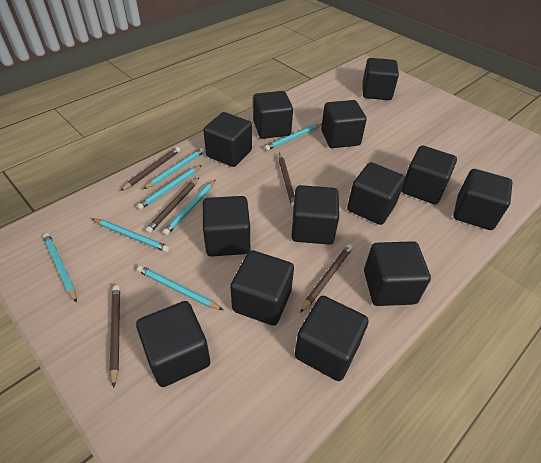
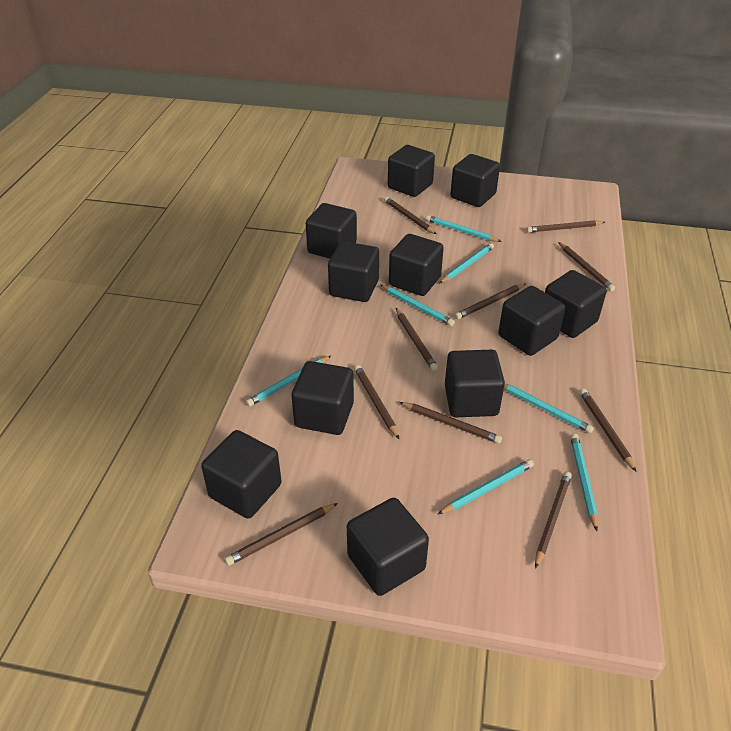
black cube: 13 -> 11
brown pencil: 5 -> 10

